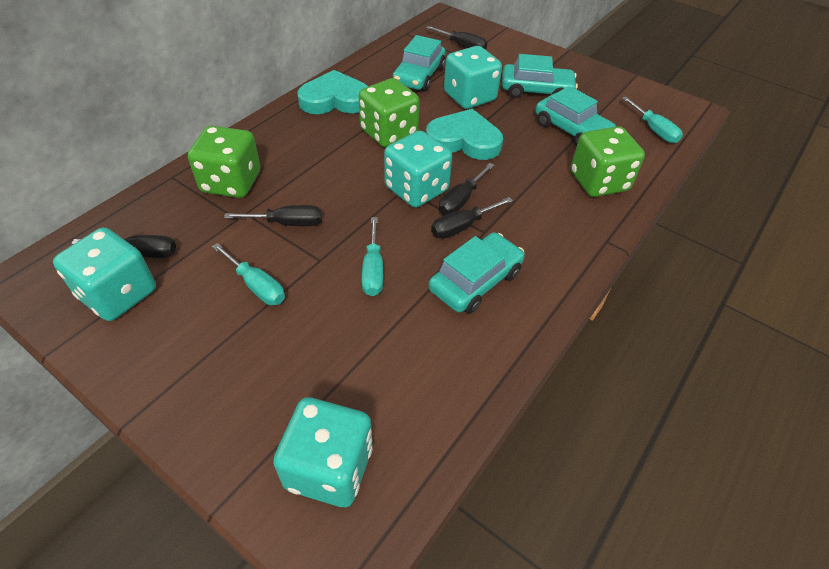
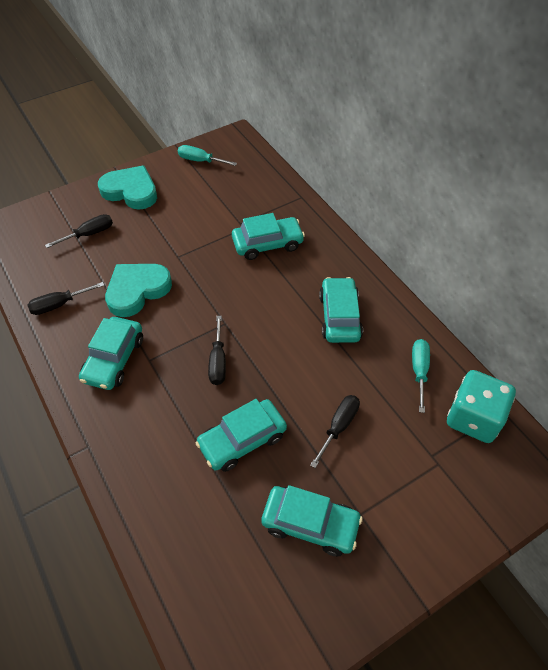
black screwdriver: 5 -> 4
green dice: 3 -> 0
turquoise car: 4 -> 5
turquoise dice: 4 -> 1
turquoise screwdriver: 3 -> 2

